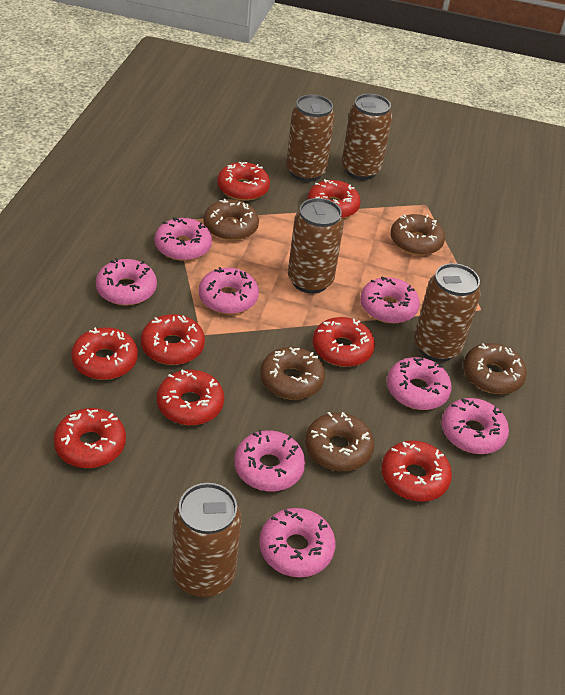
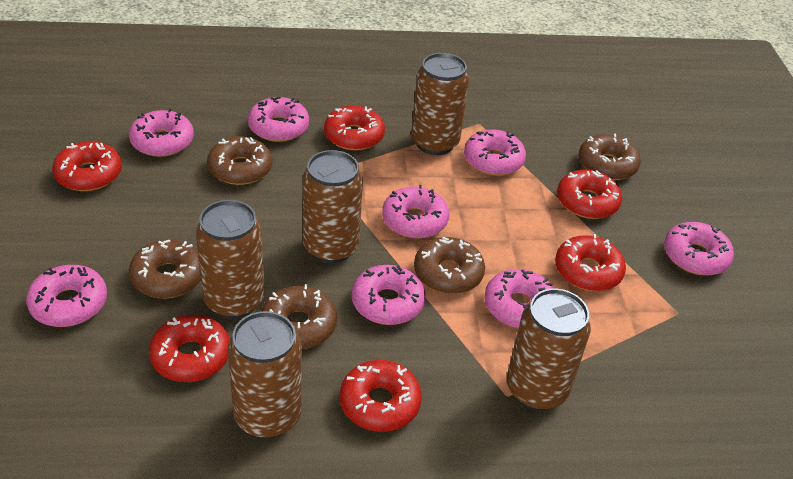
red donut: 8 -> 6

